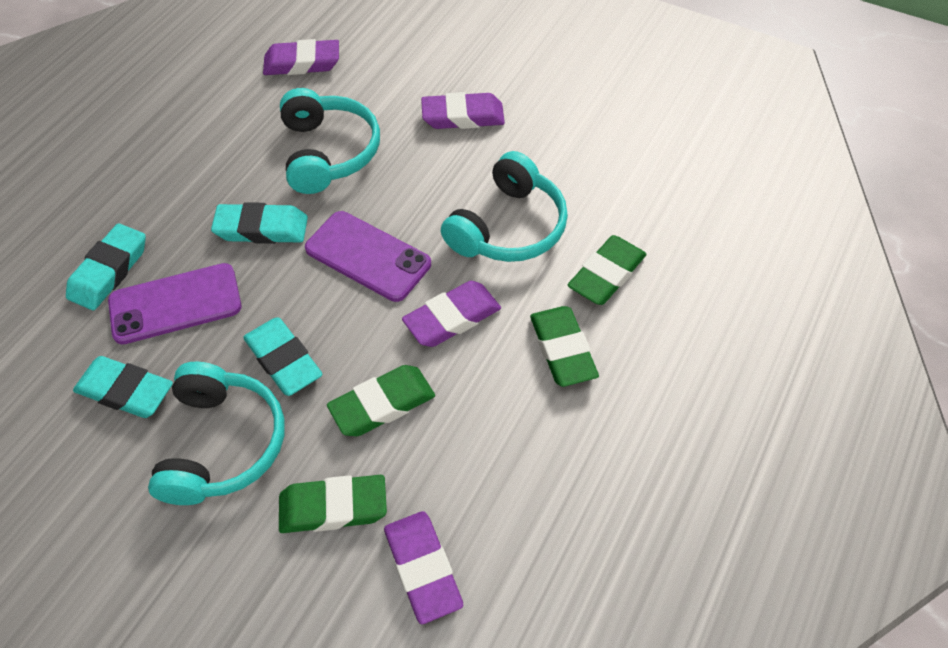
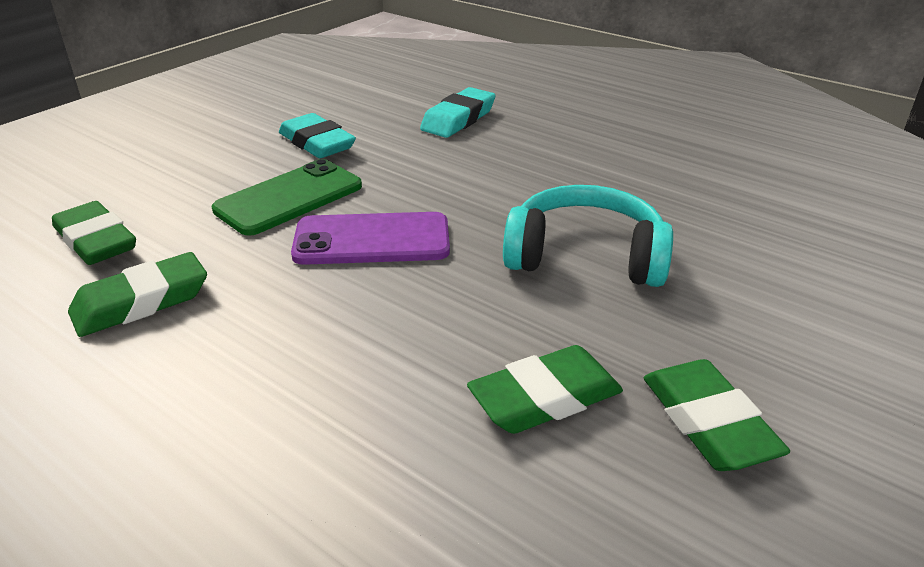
green phone: 0 -> 1
purple eraser: 4 -> 0
purple phone: 2 -> 1
turquoise eraser: 4 -> 2
turquoise headphones: 3 -> 1

